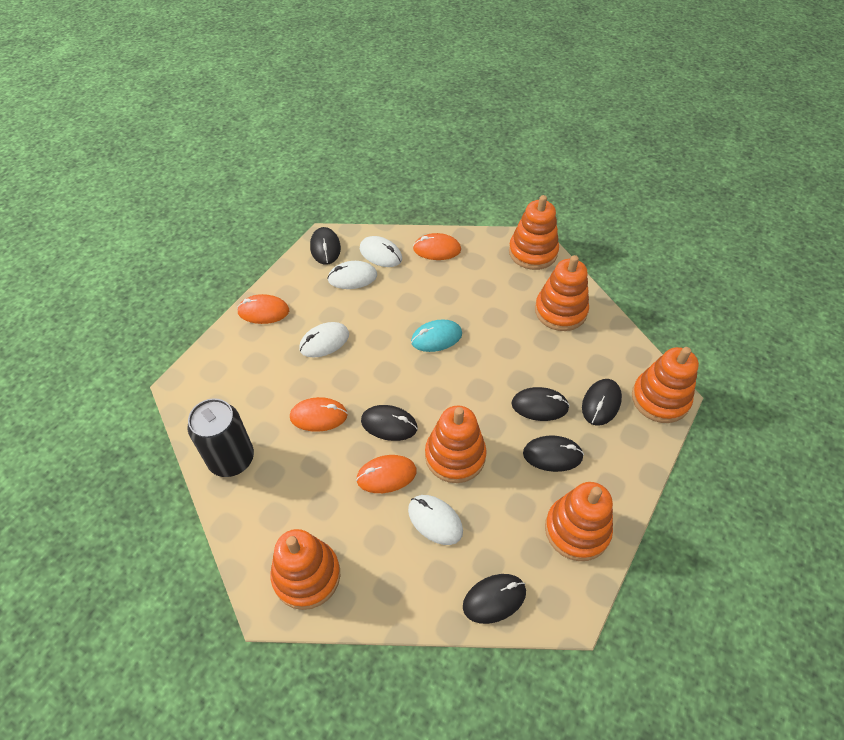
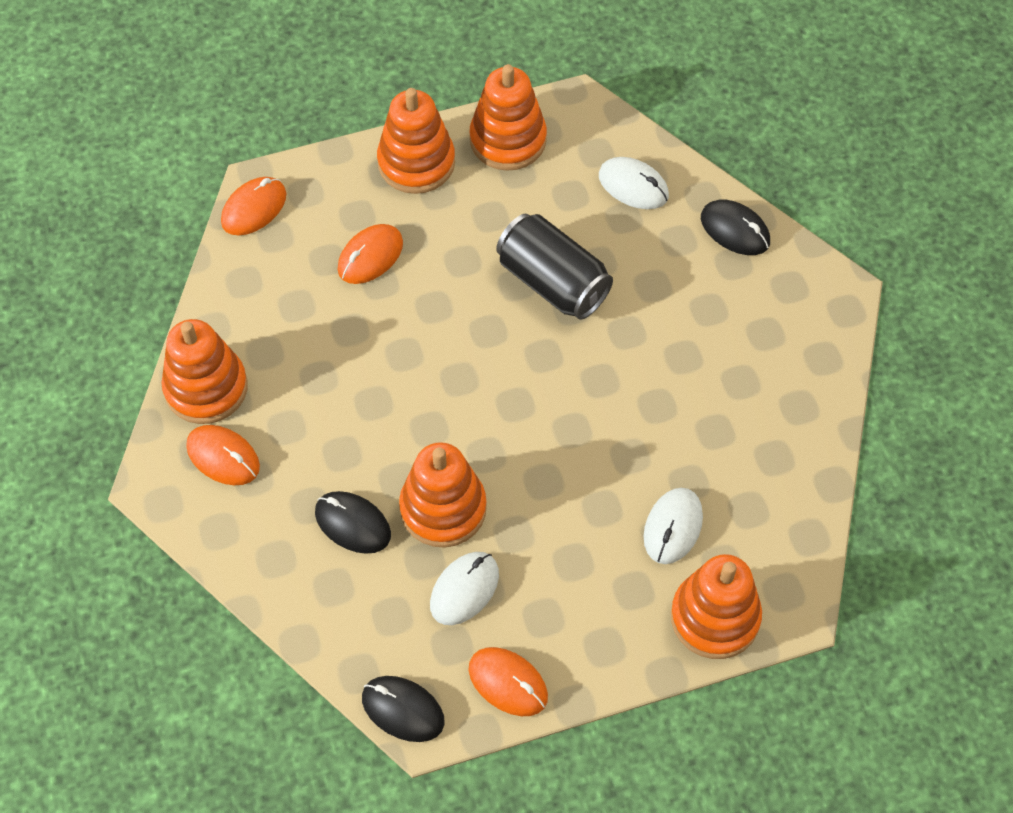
black mouse: 6 -> 3
orange stacking toy: 6 -> 5
turquoise mouse: 1 -> 0
white mouse: 4 -> 3

